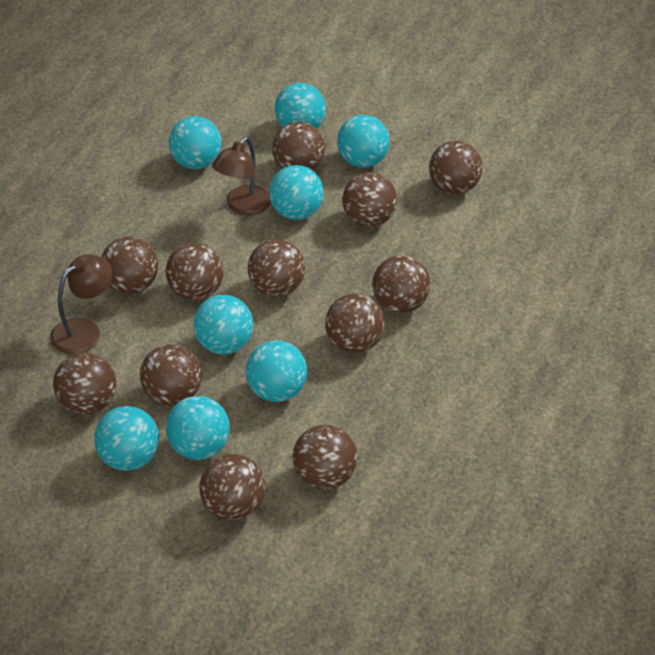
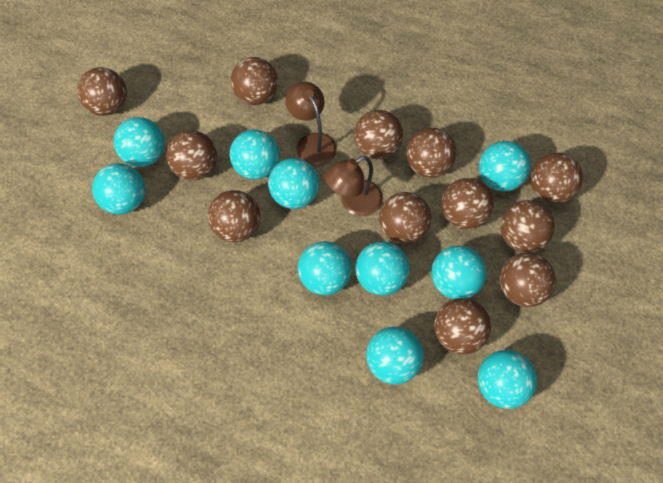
turquoise ball: 8 -> 10

